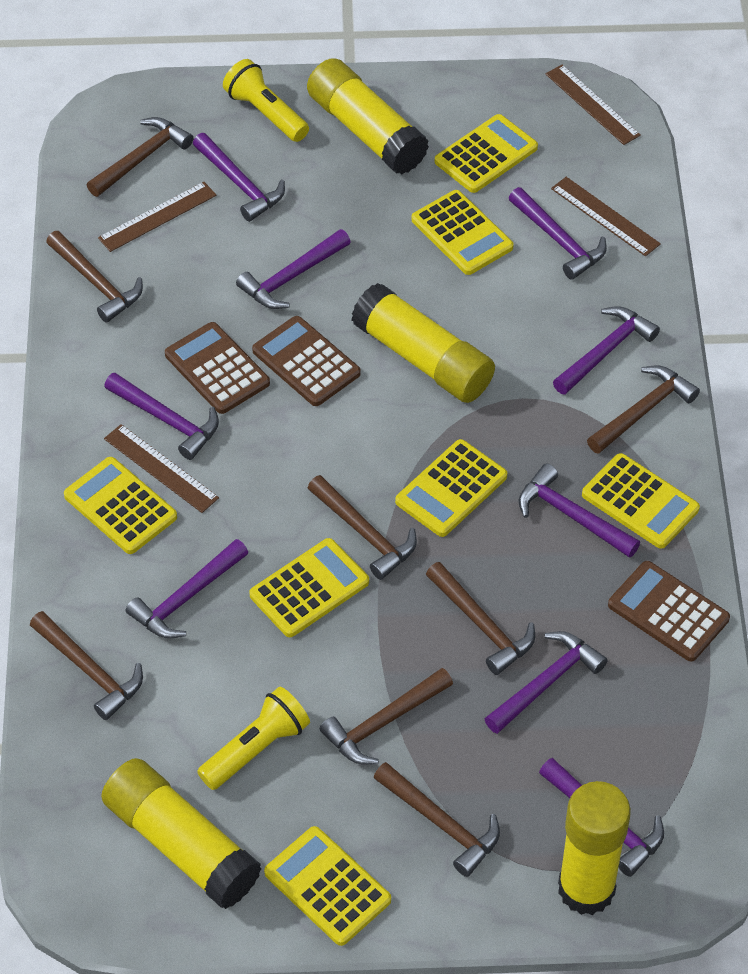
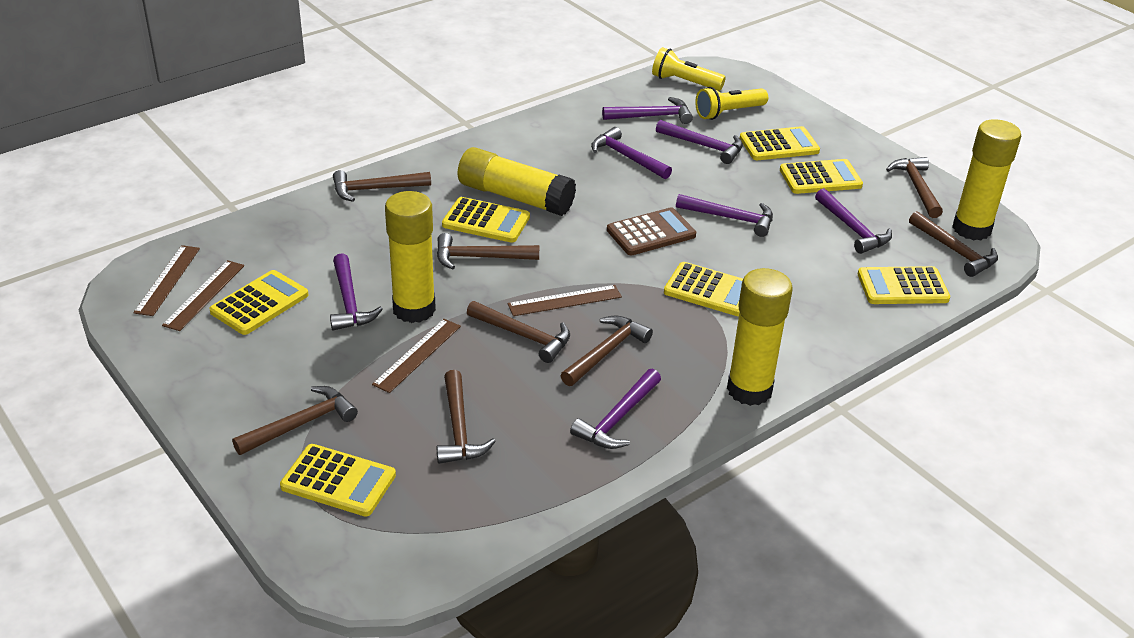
brown calculator: 3 -> 1
purple hammer: 9 -> 7

